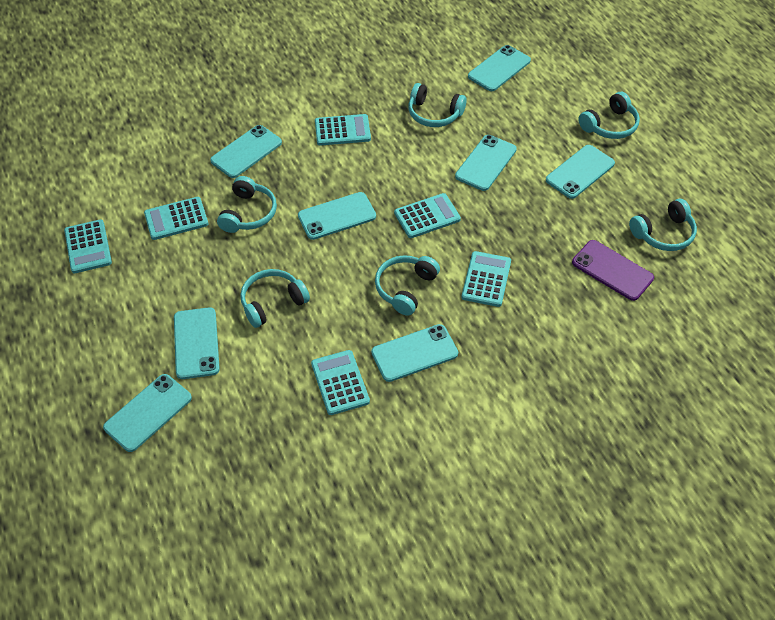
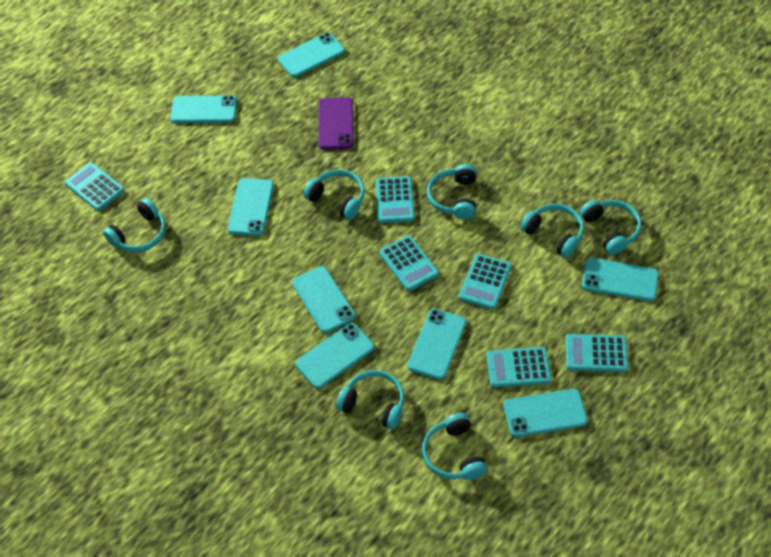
turquoise headphones: 6 -> 7

